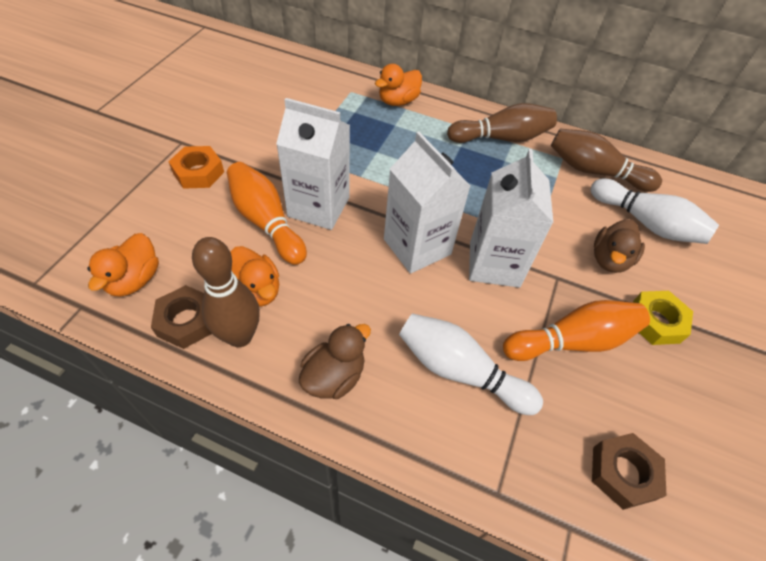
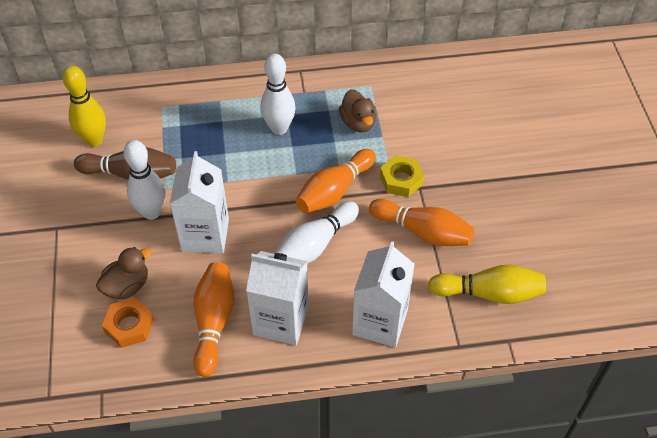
brown bowling pin: 3 -> 1
brown nut: 2 -> 0
orange bowling pin: 2 -> 3
orange duck: 3 -> 0
white bowling pin: 2 -> 3
yellow bowling pin: 0 -> 2

